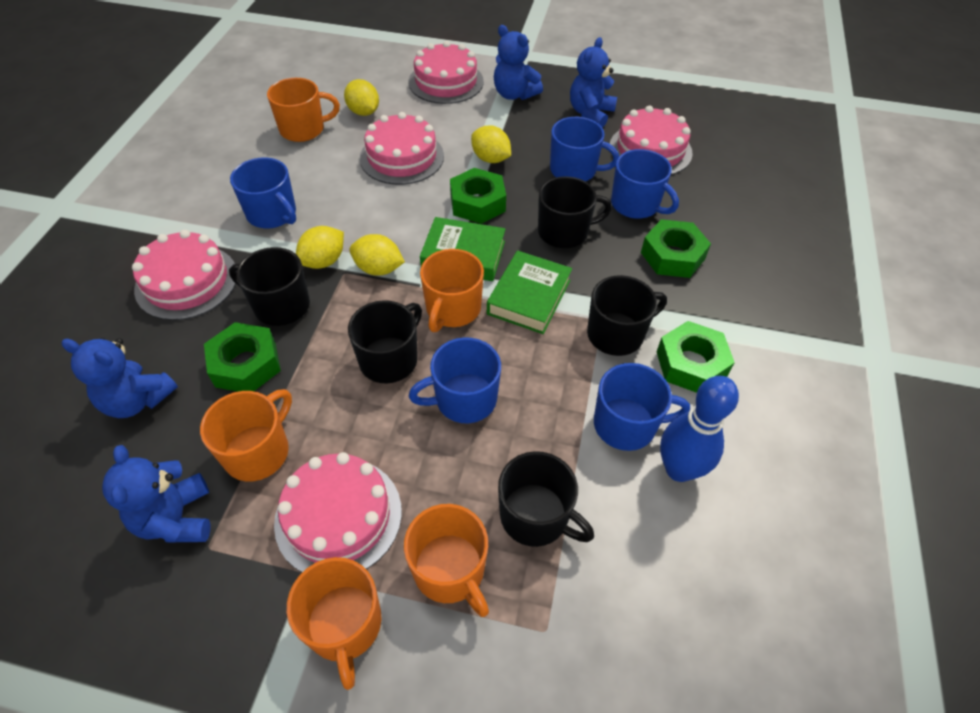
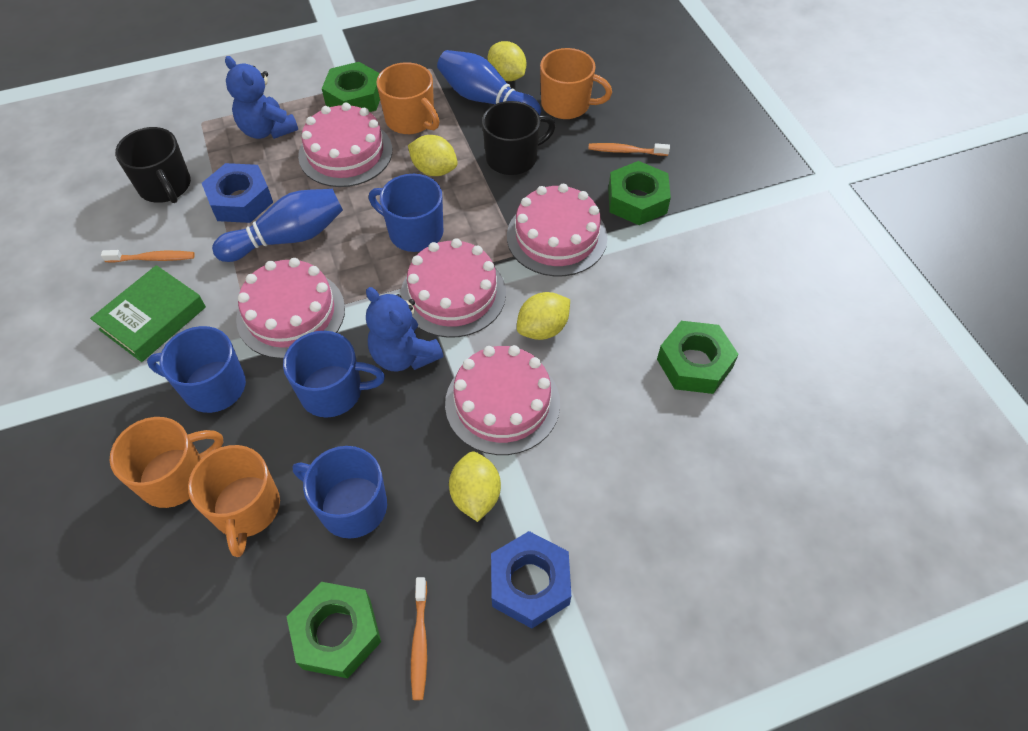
black mug: 5 -> 2
blue bowling pin: 1 -> 2
blue mug: 5 -> 4
blue nut: 0 -> 2
blue teddy bear: 4 -> 2
green book: 2 -> 1
orange mug: 5 -> 4
orange toothbrush: 0 -> 3

